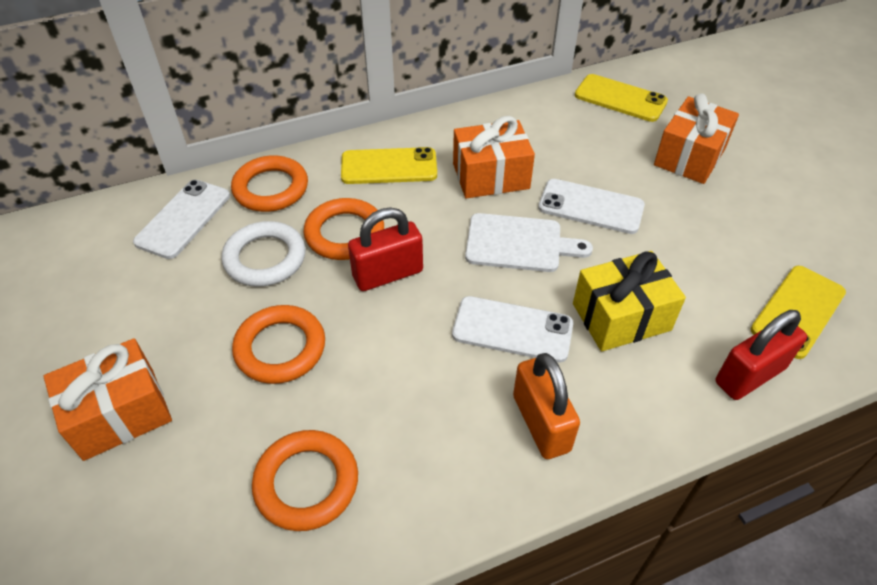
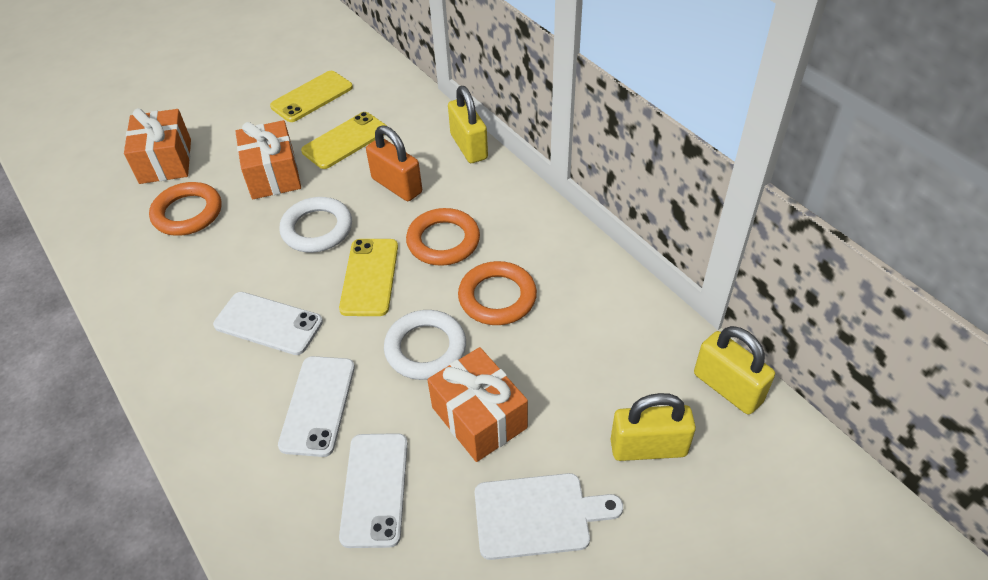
orange ring: 4 -> 3
red padlock: 2 -> 0
white ring: 1 -> 2
yellow gift: 1 -> 0
yellow padlock: 0 -> 3

